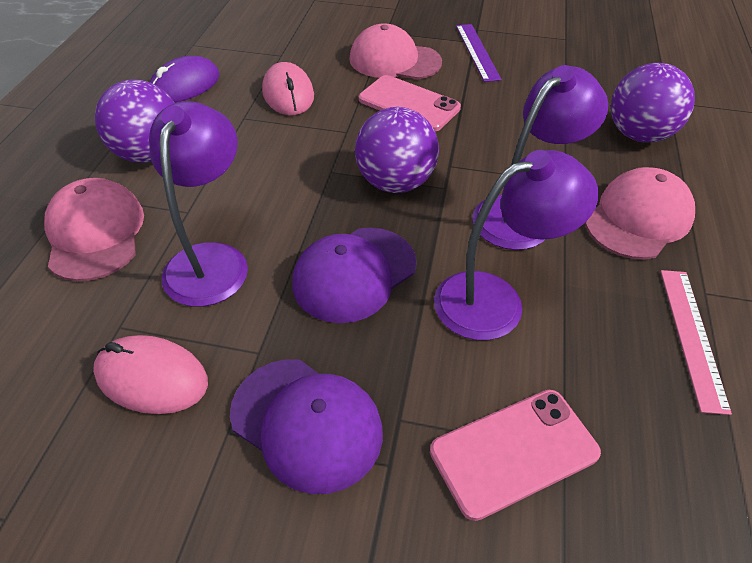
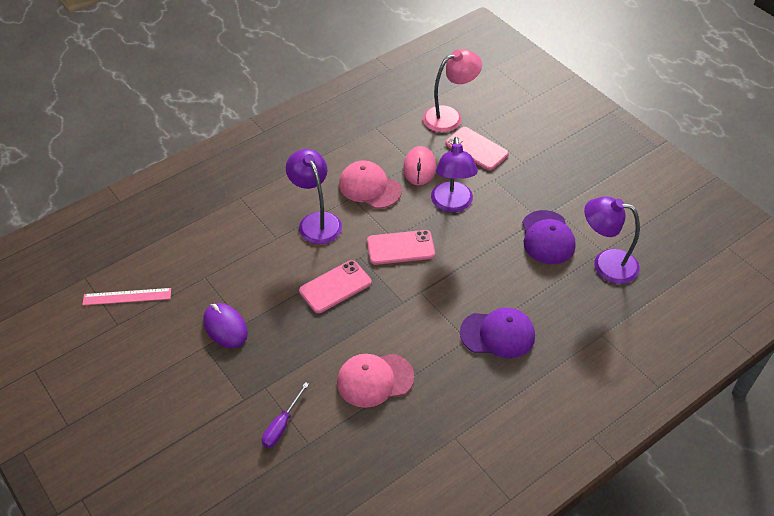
pink cap: 3 -> 2
pink lamp: 0 -> 1
pink mouse: 2 -> 1
pink phone: 2 -> 3
purple ball: 3 -> 0
purple ruler: 1 -> 0
purple screwdriver: 0 -> 1

